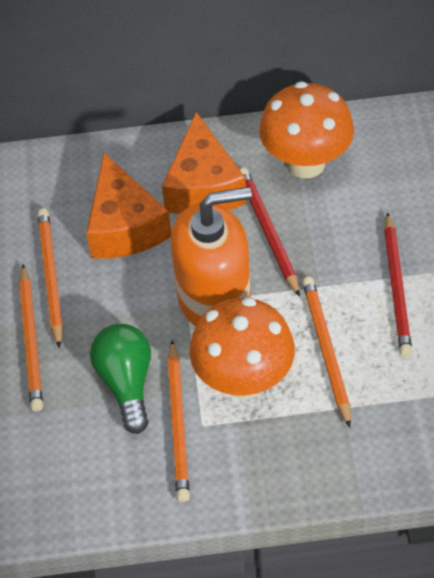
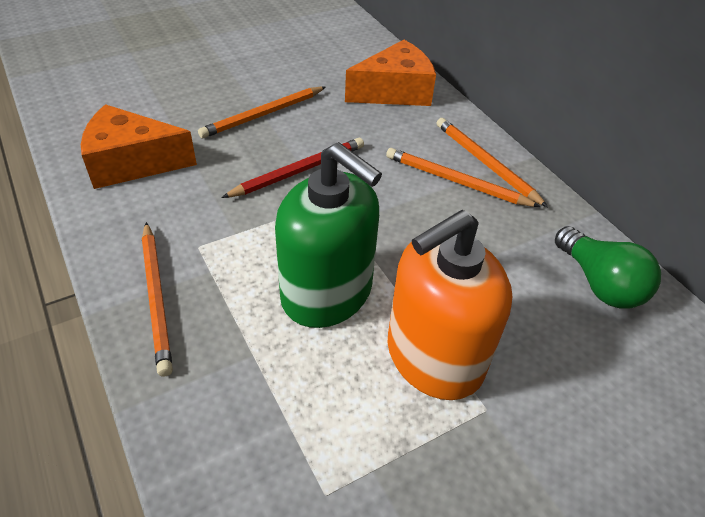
green soap dispenser: 0 -> 1
orange mushroom: 2 -> 0
red pencil: 2 -> 1

